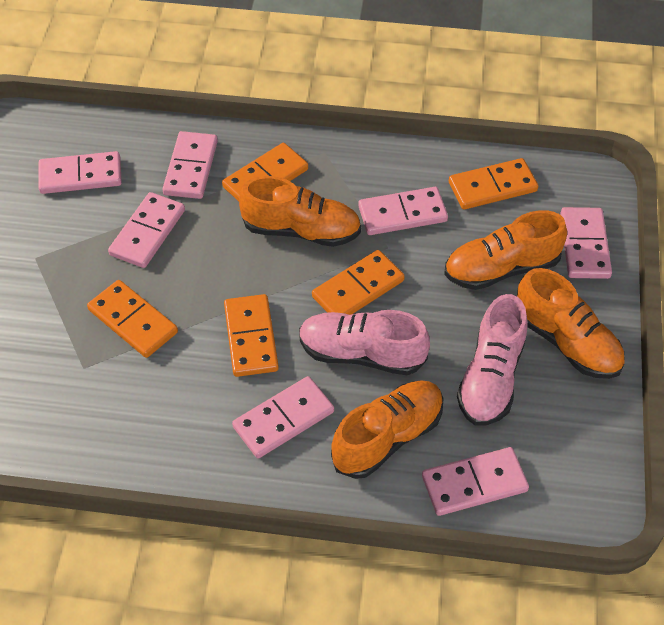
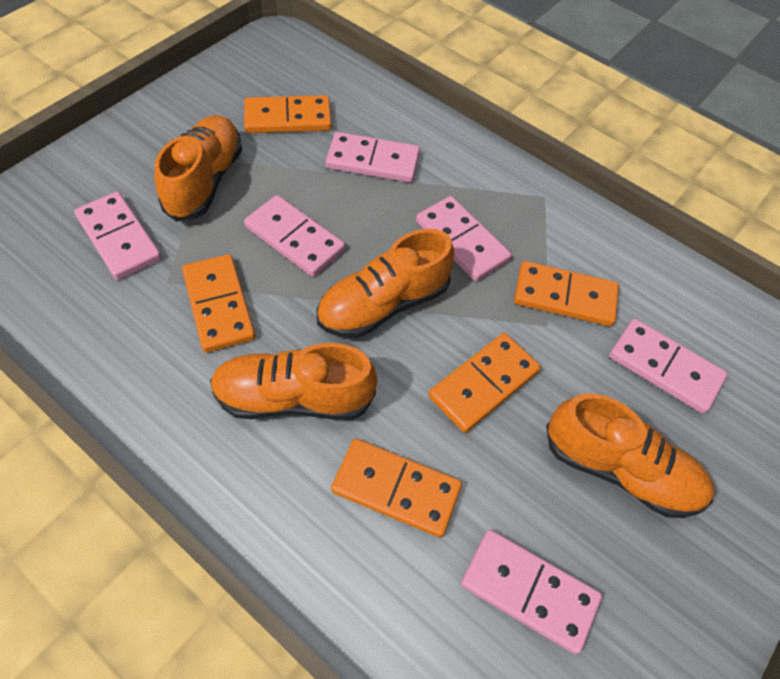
pink domino: 7 -> 6
pink shoe: 2 -> 0

